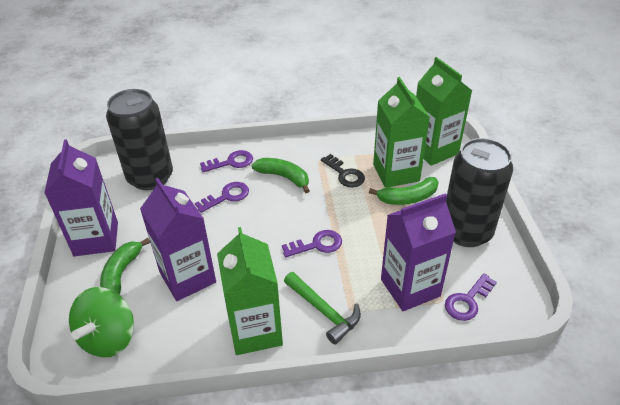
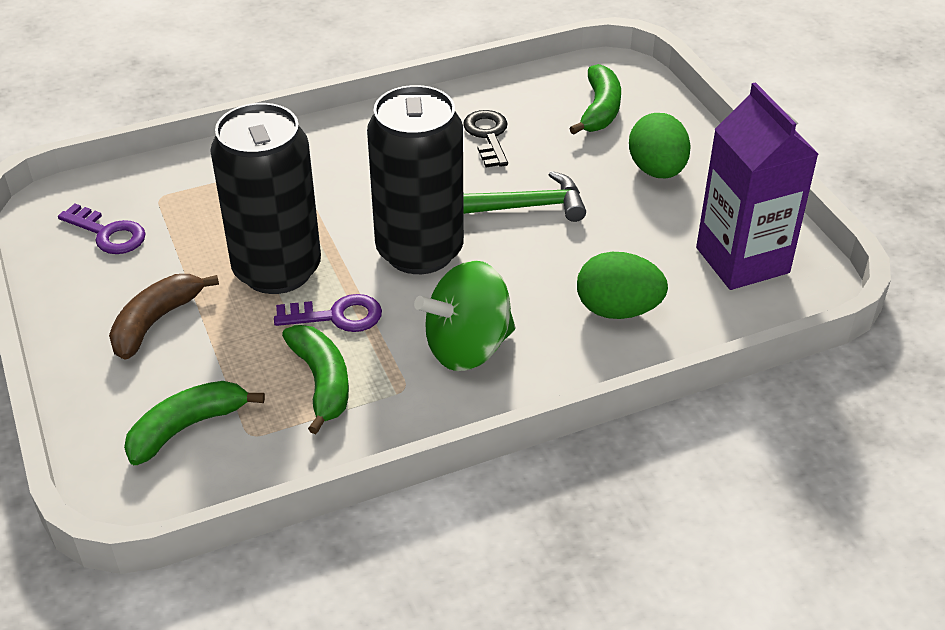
brown banana: 0 -> 1
green carton: 3 -> 0
green egg: 0 -> 2
purple carton: 3 -> 1
purple key: 4 -> 2

